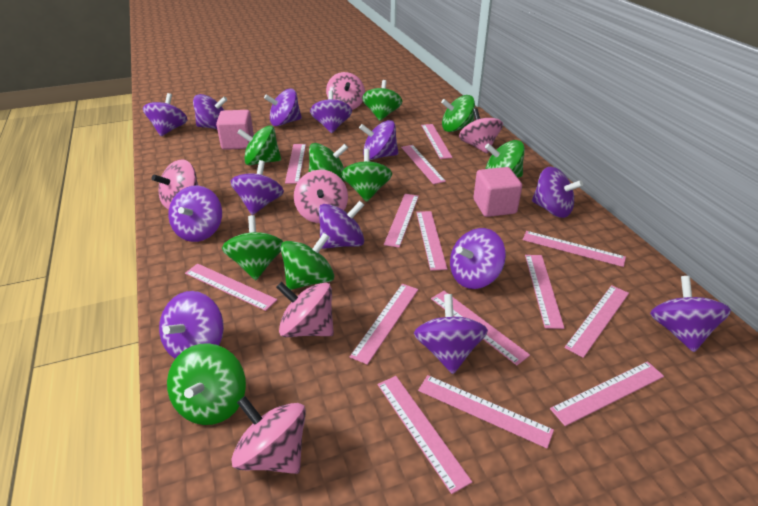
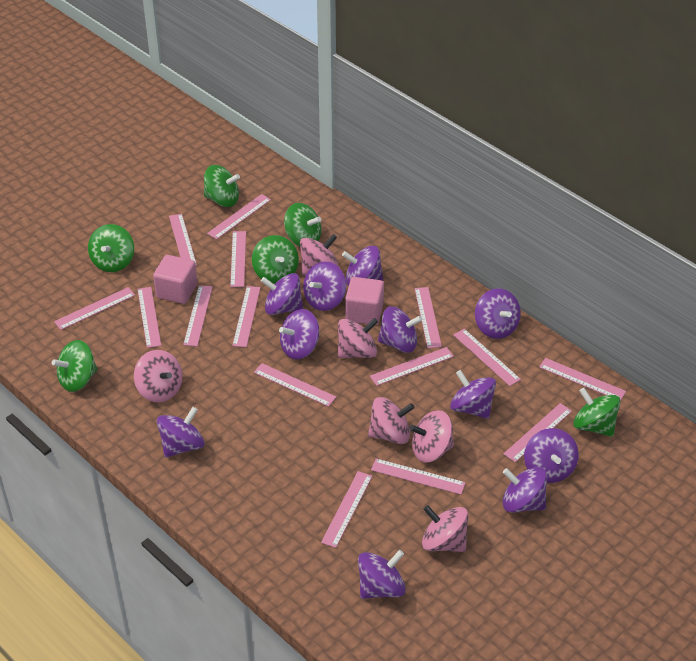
green spinning top: 9 -> 6
pink ruler: 14 -> 15
purple spinning top: 13 -> 11

